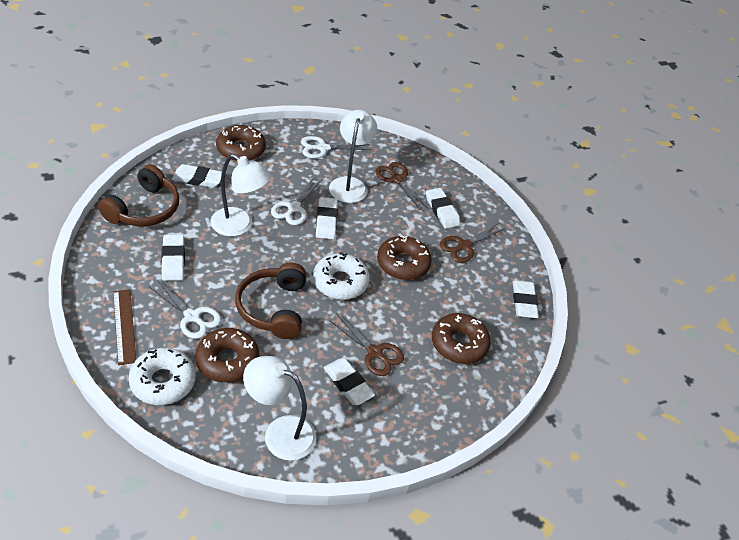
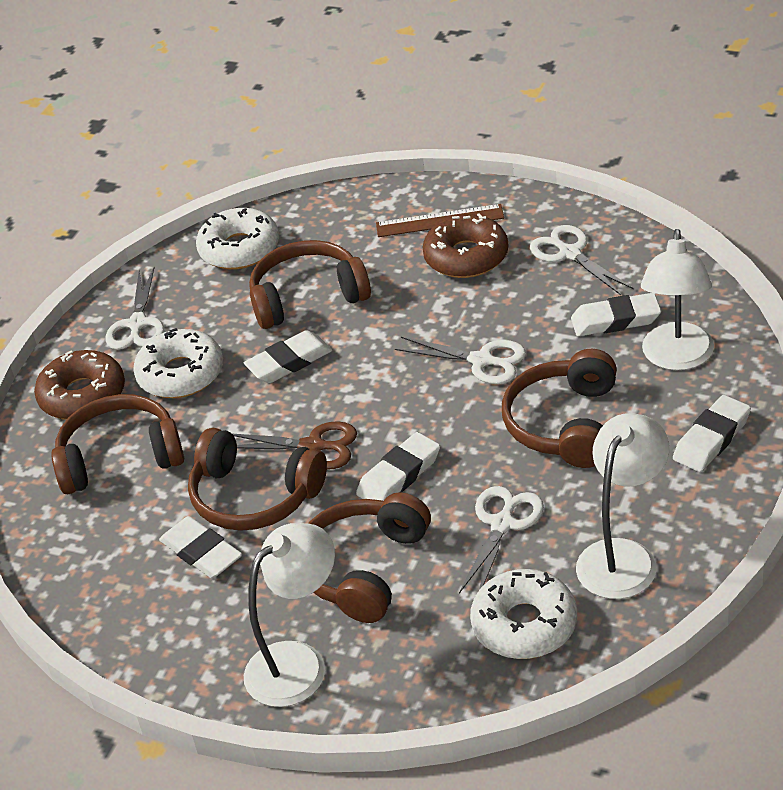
brown donut: 4 -> 2
brown headphones: 2 -> 5
brown scissors: 3 -> 1
white donut: 2 -> 3
white eraser: 6 -> 5
white scissors: 3 -> 4

